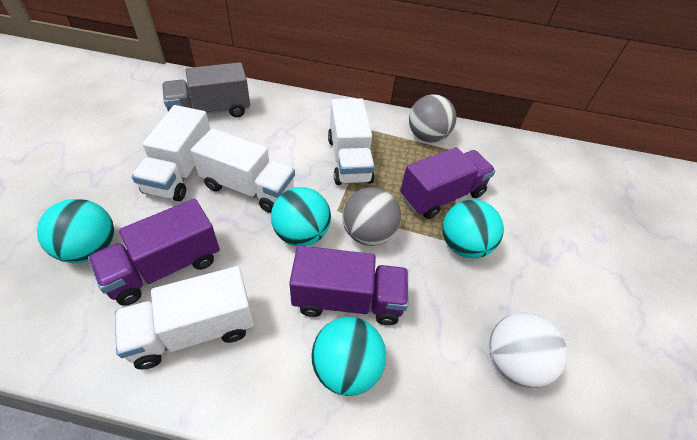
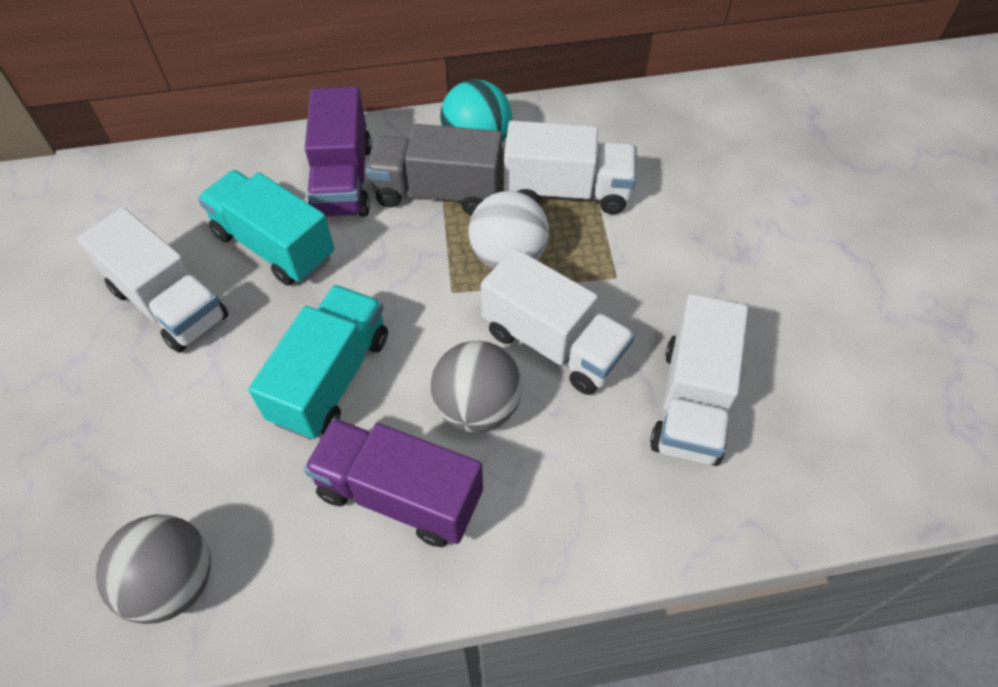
purple truck: 3 -> 2
turquoise ball: 4 -> 1
turquoise truck: 0 -> 2

